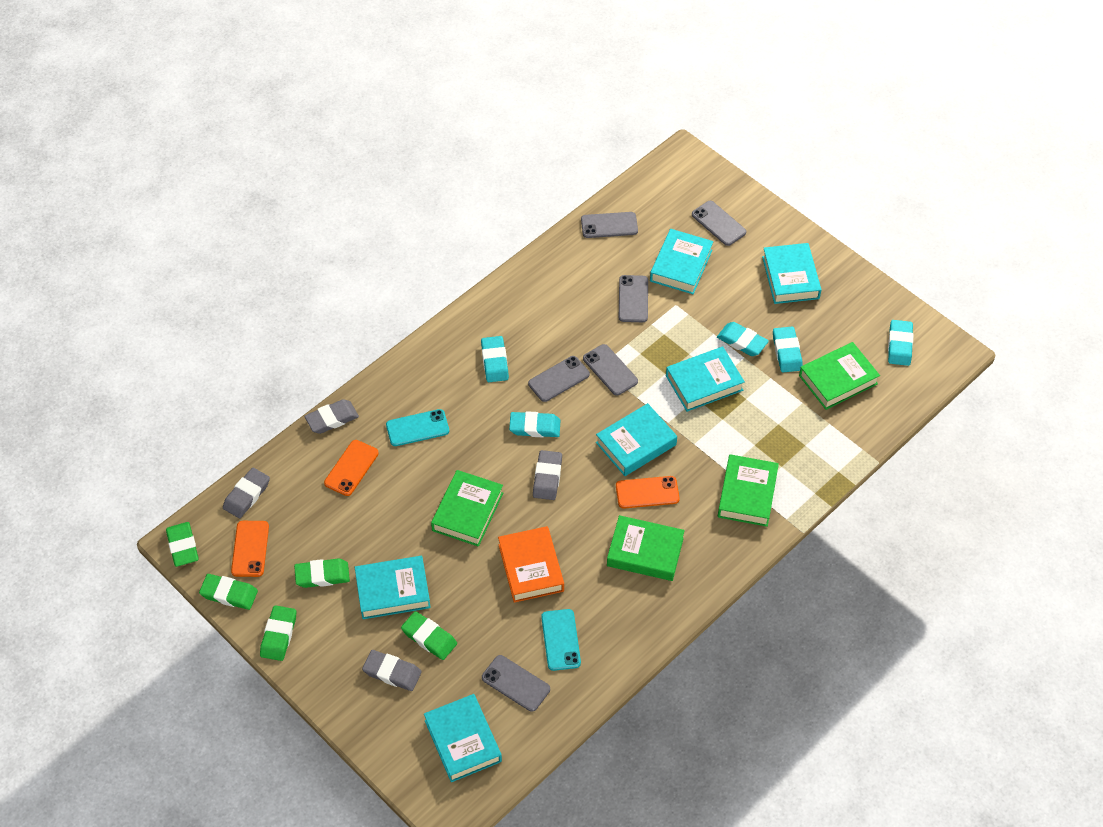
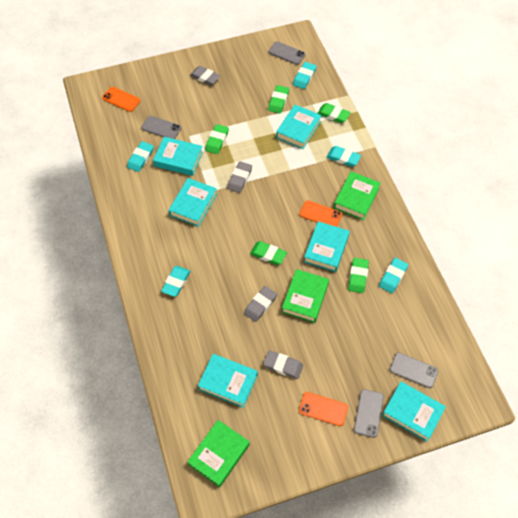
green book: 4 -> 3
grey phone: 6 -> 4
orange book: 1 -> 0
turquoise phone: 2 -> 0

